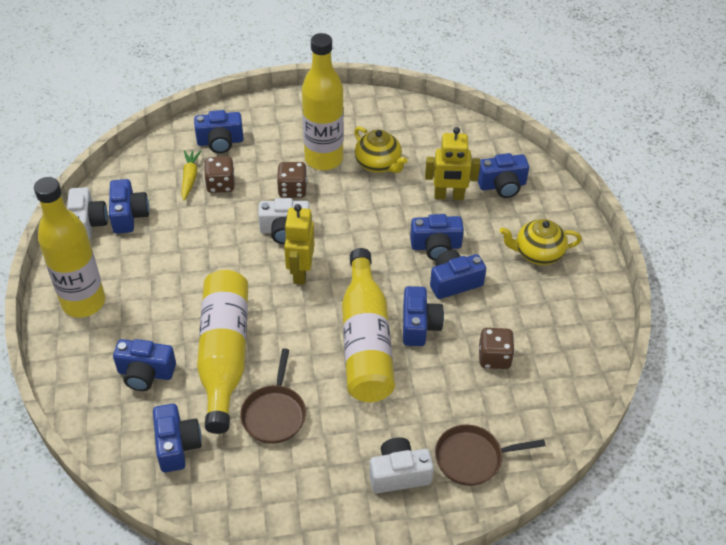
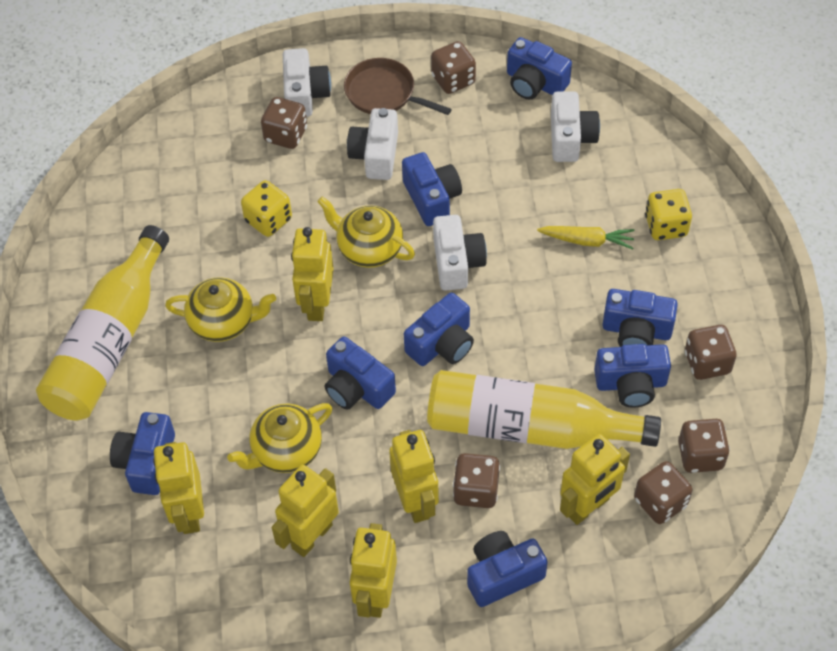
brown dice: 3 -> 6
brown pan: 2 -> 1
white camera: 3 -> 4
yellow bottle: 4 -> 2
yellow dice: 0 -> 2
yellow robot: 2 -> 6
yellow teapot: 2 -> 3

